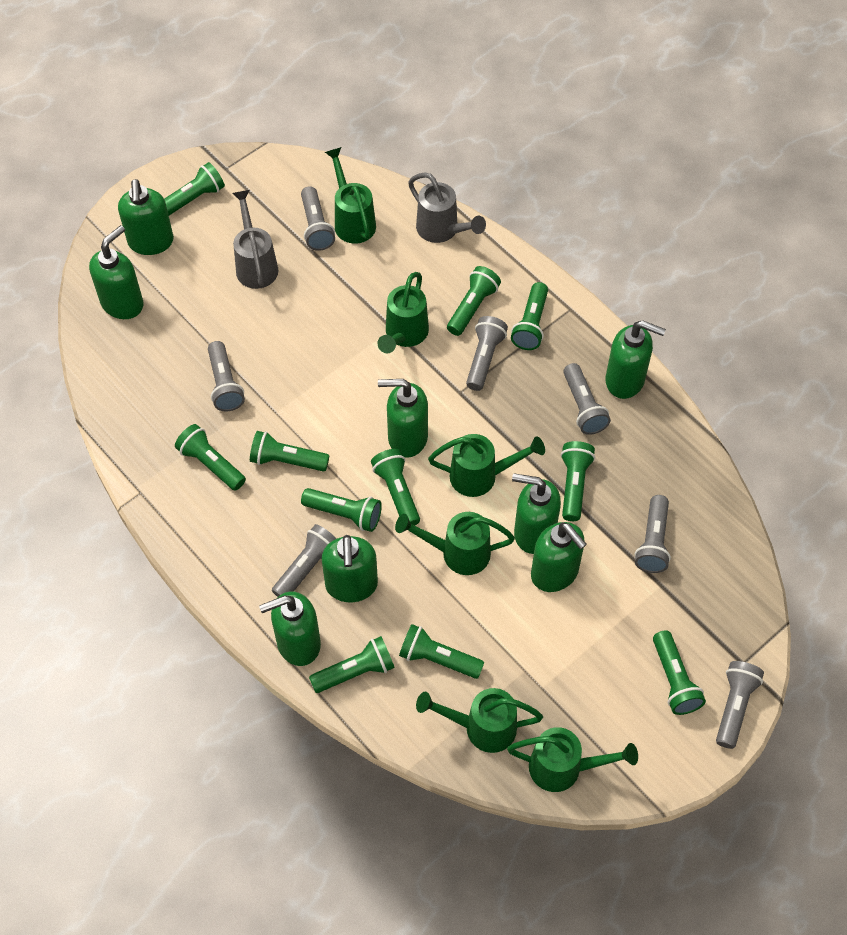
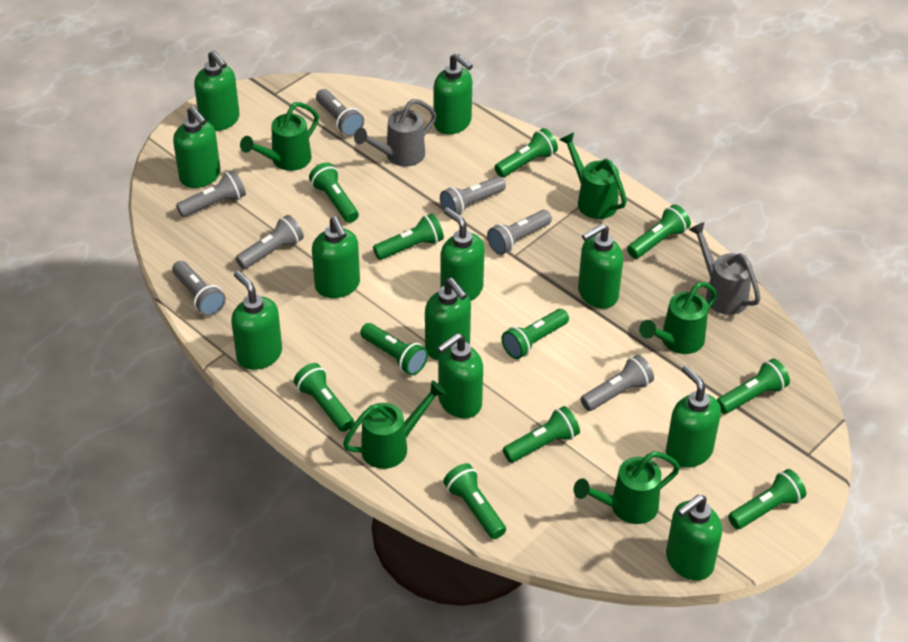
green soap dispenser: 8 -> 11
green watering can: 6 -> 5

